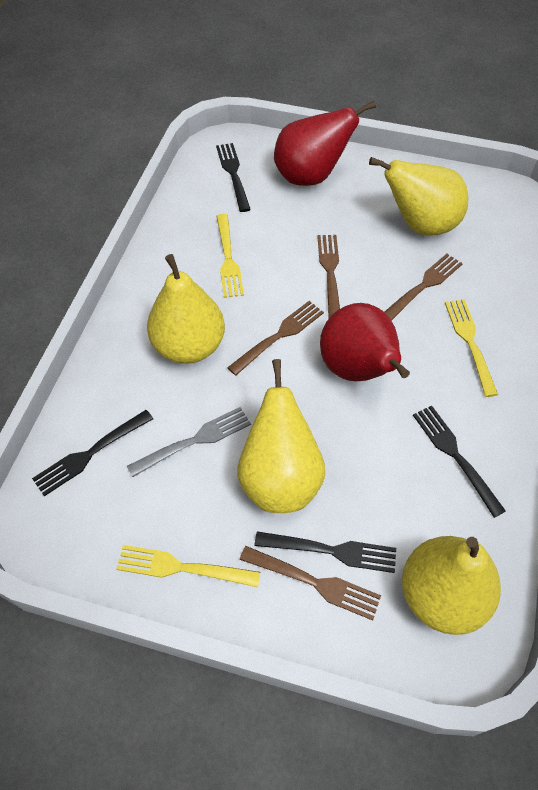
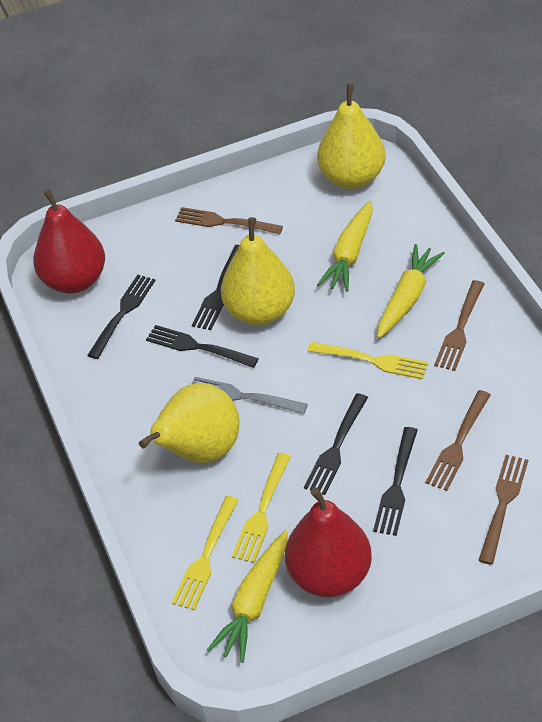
black fork: 4 -> 5
yellow carrot: 0 -> 3
yellow pear: 4 -> 3

